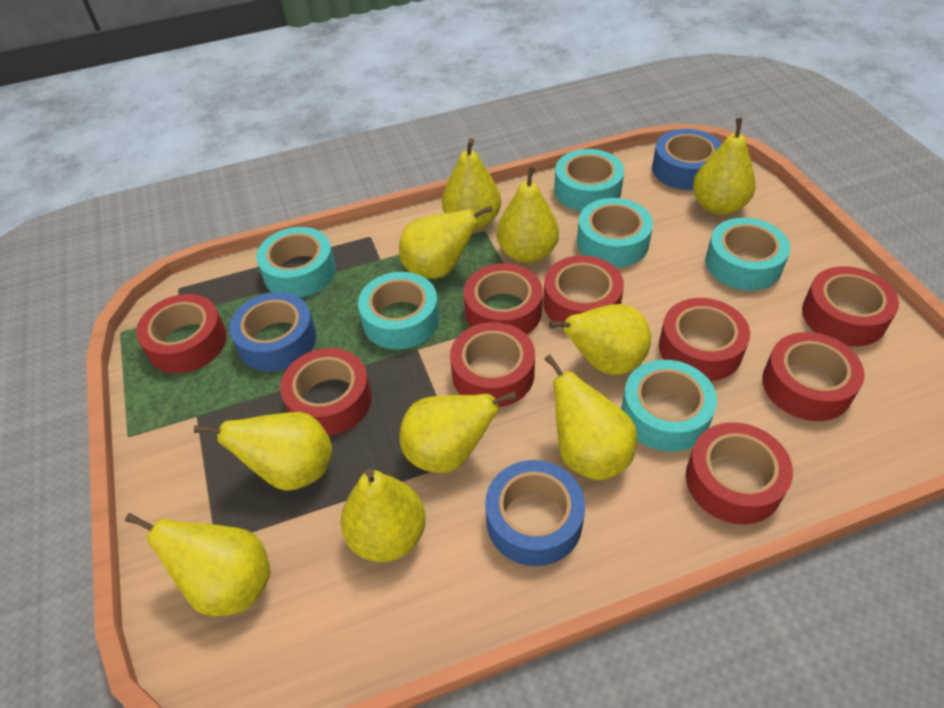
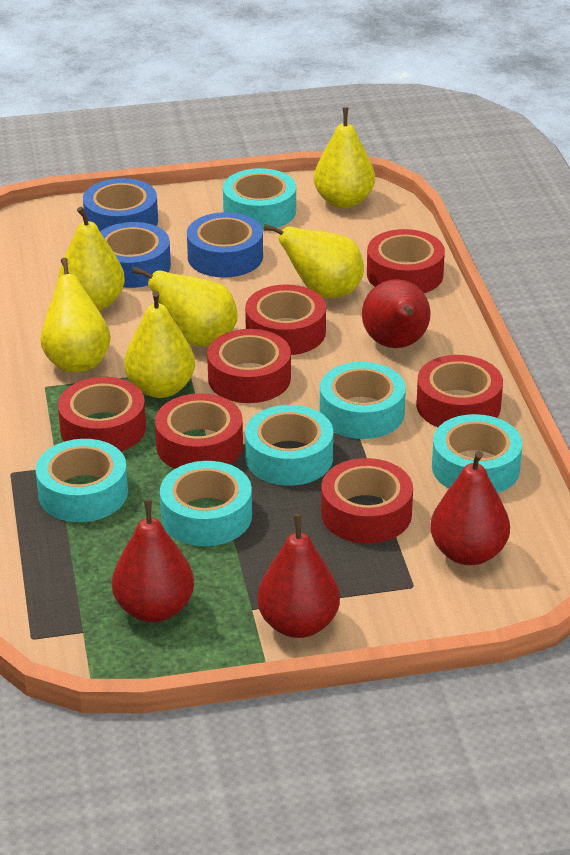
red pear: 0 -> 4
red tape: 9 -> 7
yellow pear: 10 -> 6

